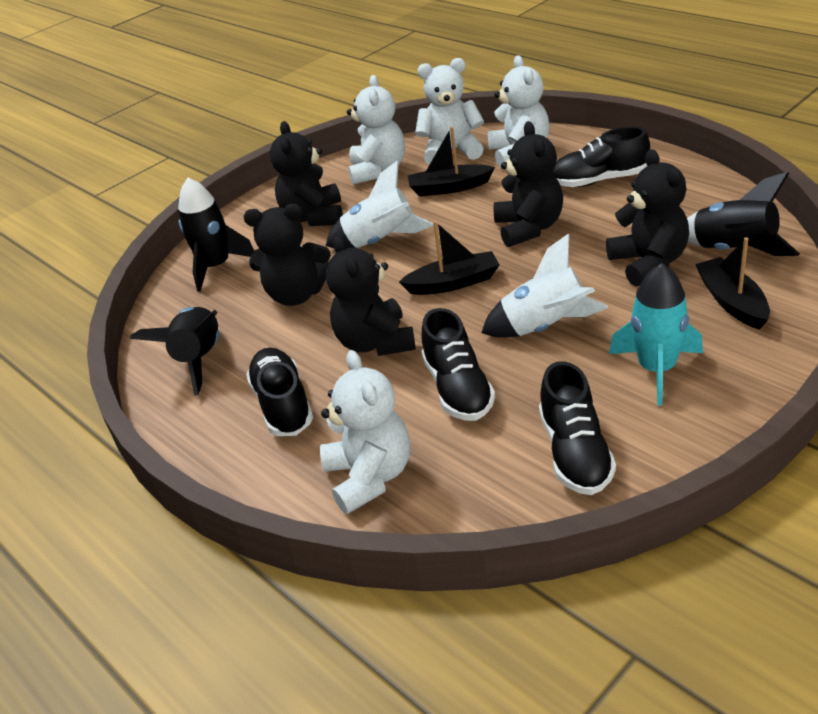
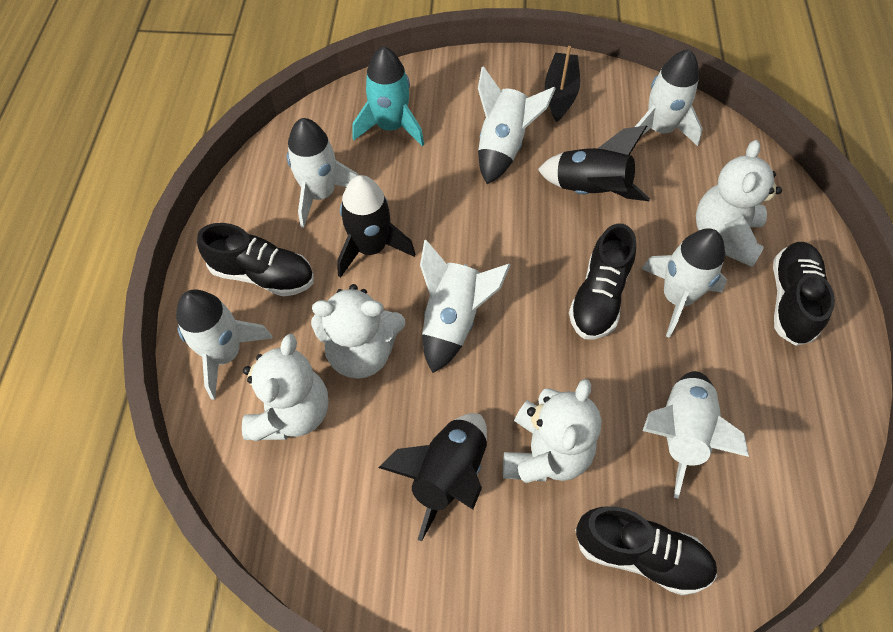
black boat: 3 -> 1
black teddy bear: 5 -> 0
white rocket: 2 -> 7

